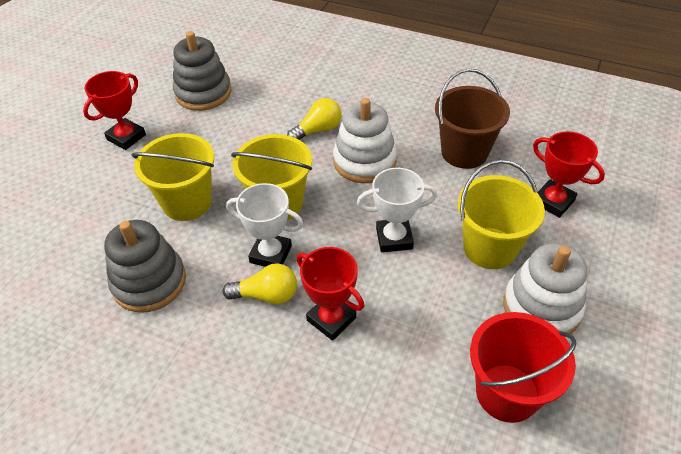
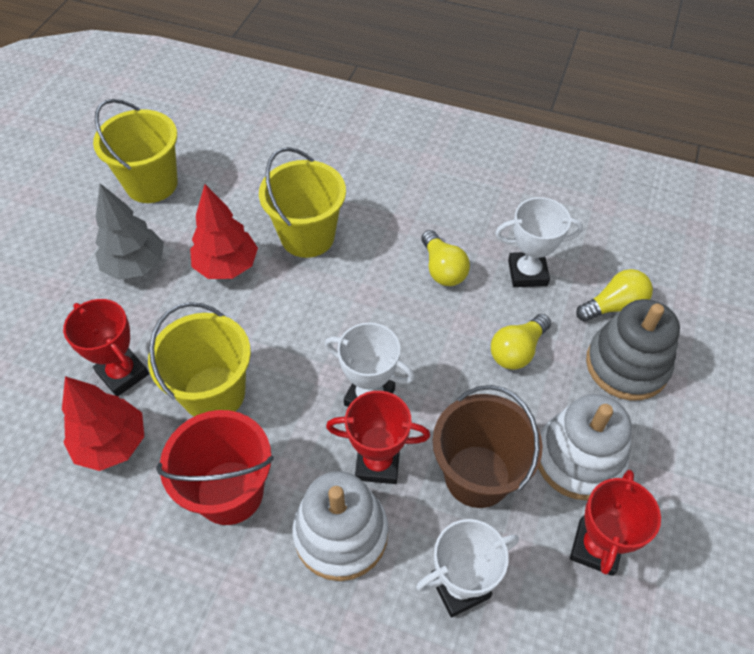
grey stacking toy: 2 -> 1
grey tree: 0 -> 1
red tree: 0 -> 2
white trophy: 2 -> 3
yellow light bulb: 2 -> 3

